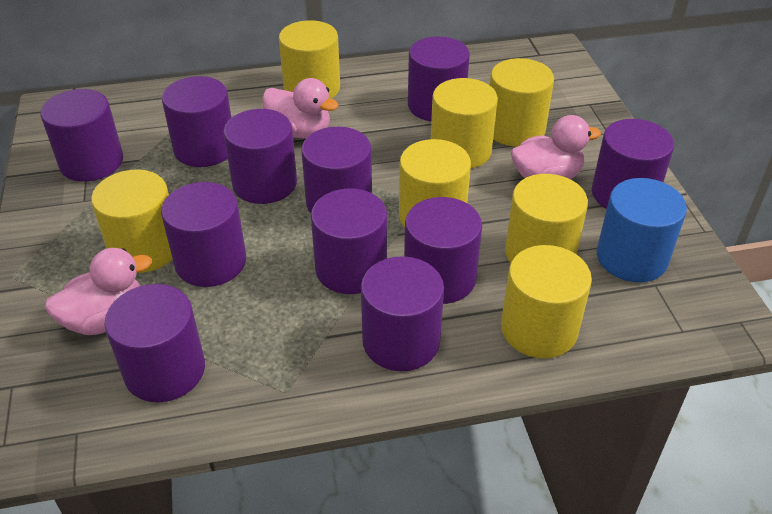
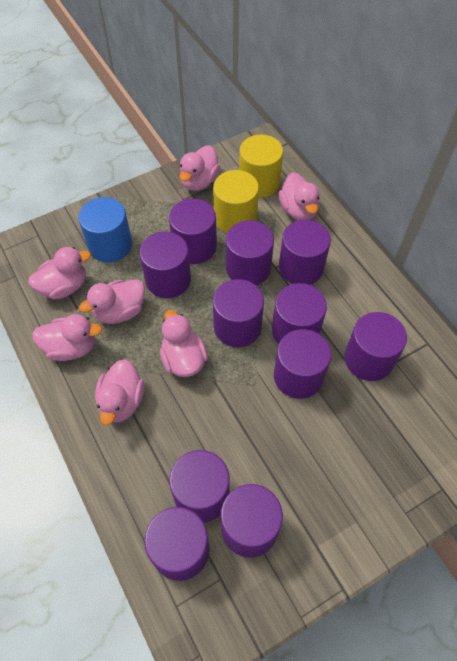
pink duck: 3 -> 7
yellow cylinder: 7 -> 2

